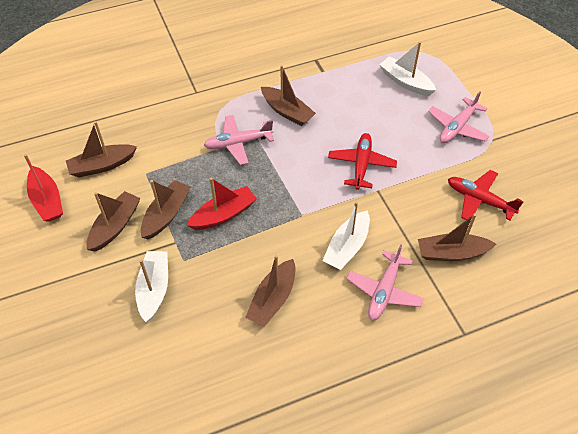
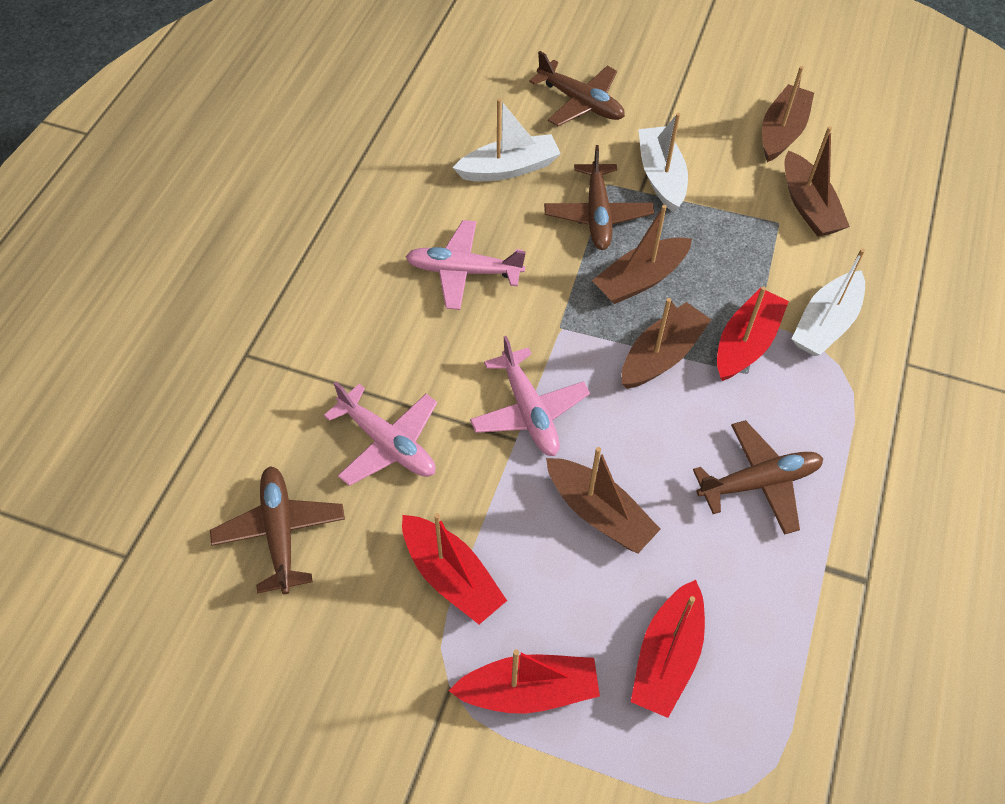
brown boat: 6 -> 5
brown plane: 0 -> 4
red boat: 2 -> 4
red plane: 2 -> 0

